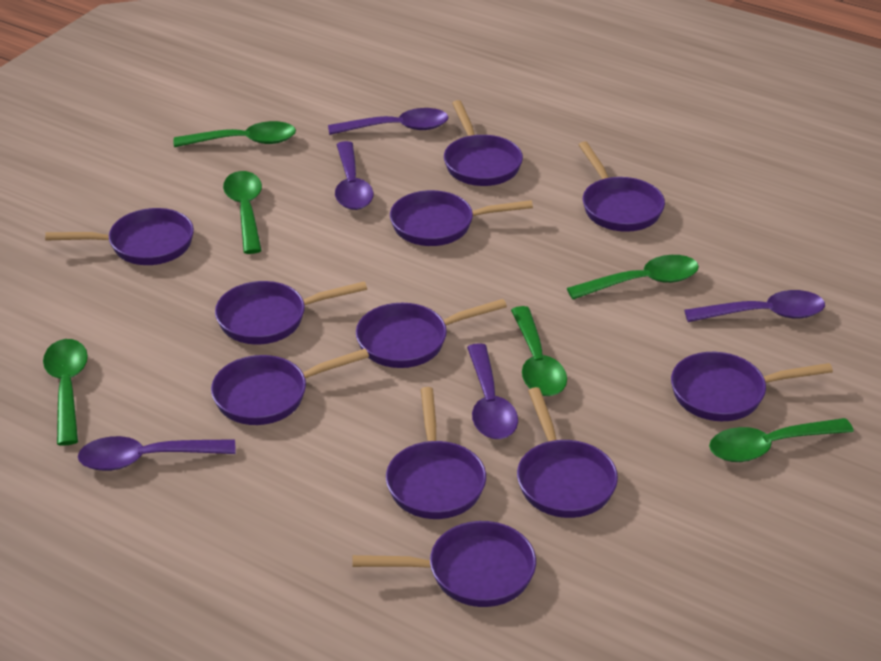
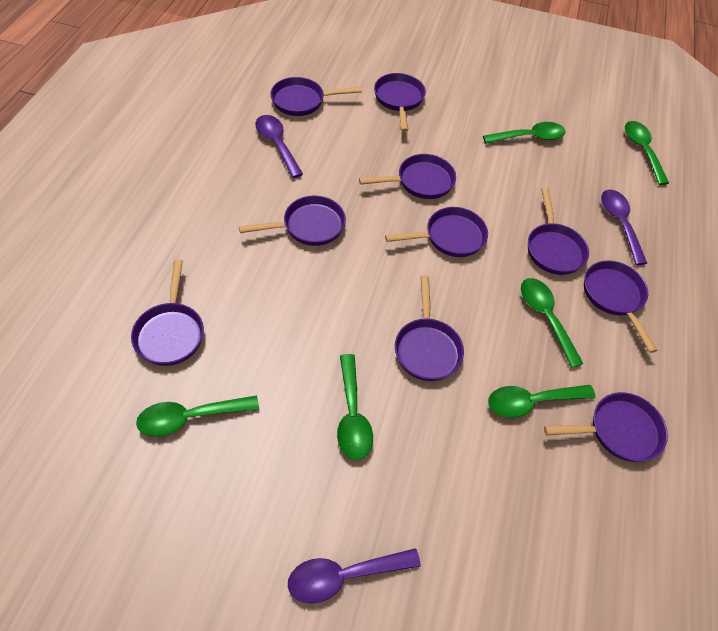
purple pan: 11 -> 10
purple spoon: 5 -> 3

